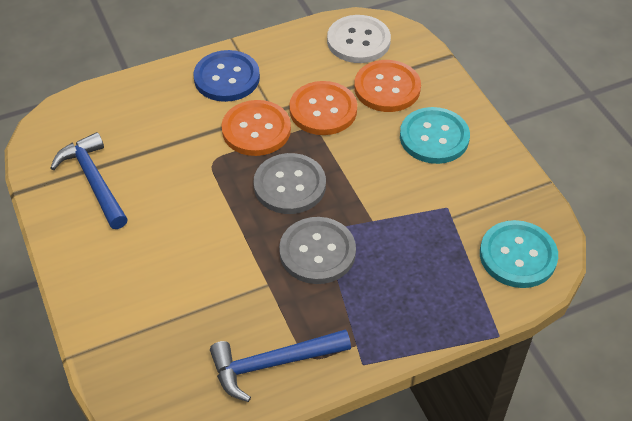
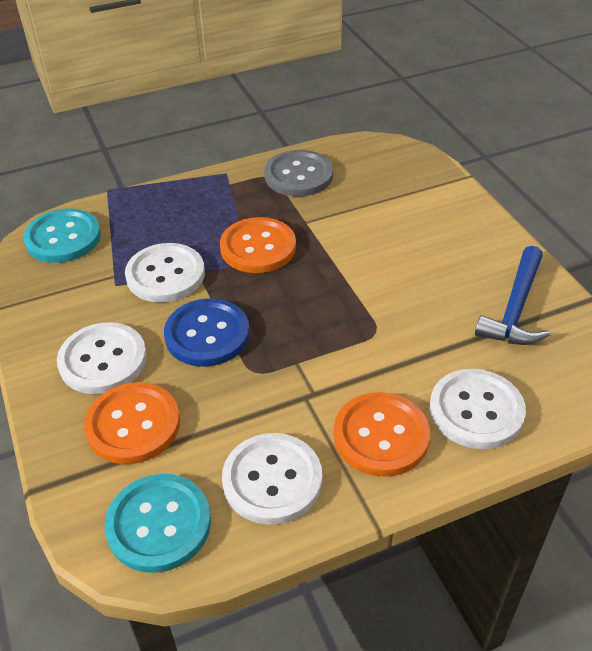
blue hammer: 2 -> 1
grey button: 2 -> 1
white button: 1 -> 4

